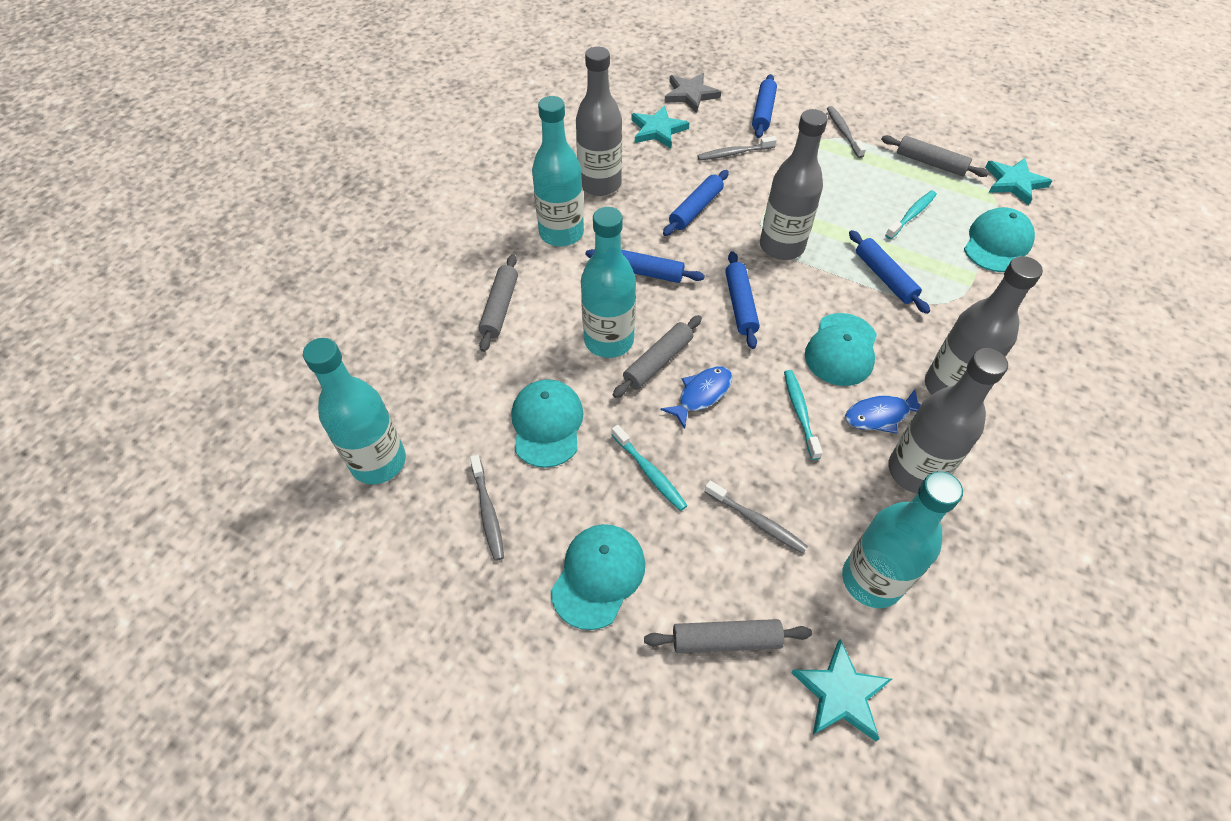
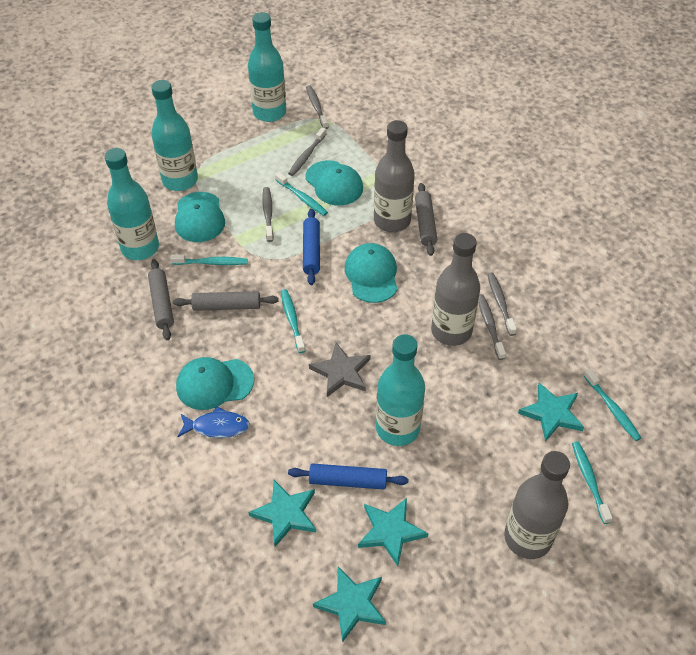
blue fish: 2 -> 1
blue rolling pin: 5 -> 2
grey bottle: 4 -> 3
grey rolling pin: 4 -> 3
grey toothbrush: 4 -> 5
turquoise star: 3 -> 4
turquoise toothbrush: 3 -> 5

